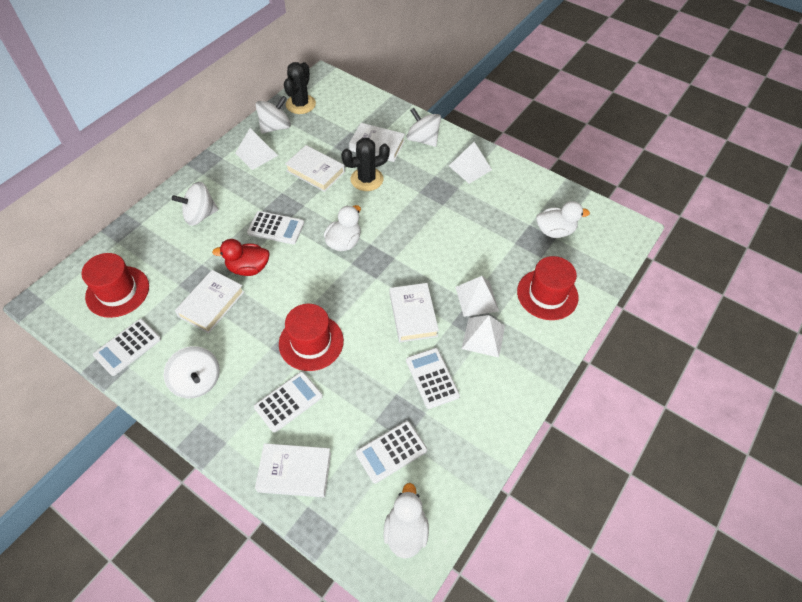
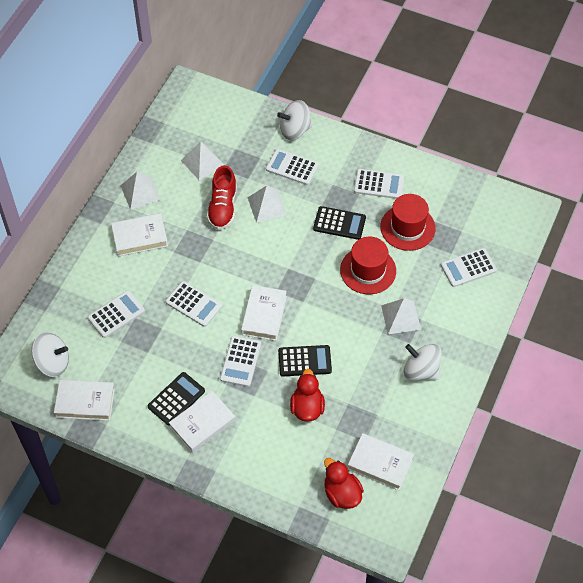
black cactus: 2 -> 0
black calculator: 0 -> 3
red duck: 1 -> 2
red hat: 3 -> 2
red shoe: 0 -> 1
white calculator: 5 -> 6
white duck: 3 -> 0
white spinning top: 4 -> 3

